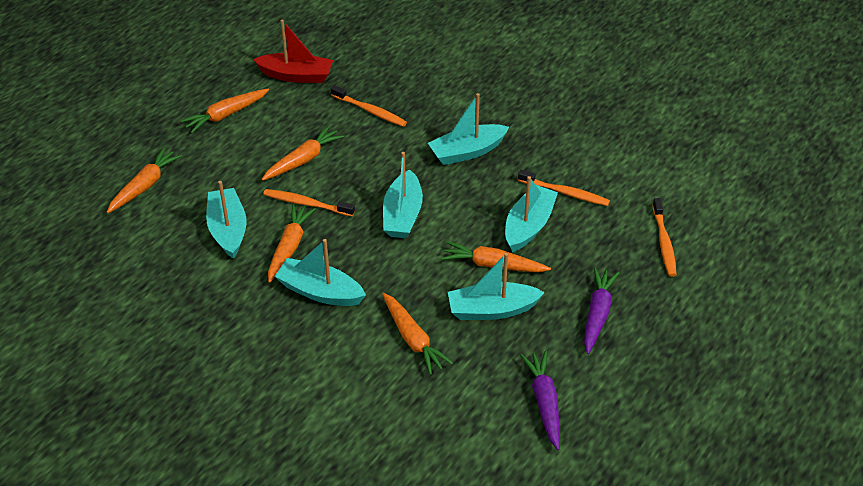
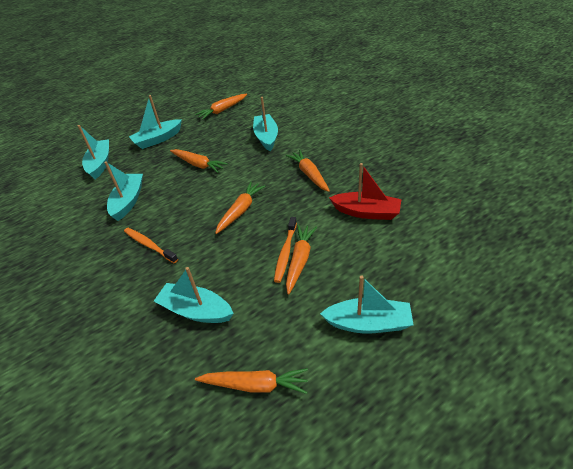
orange toothbrush: 4 -> 2
purple carrot: 2 -> 0

